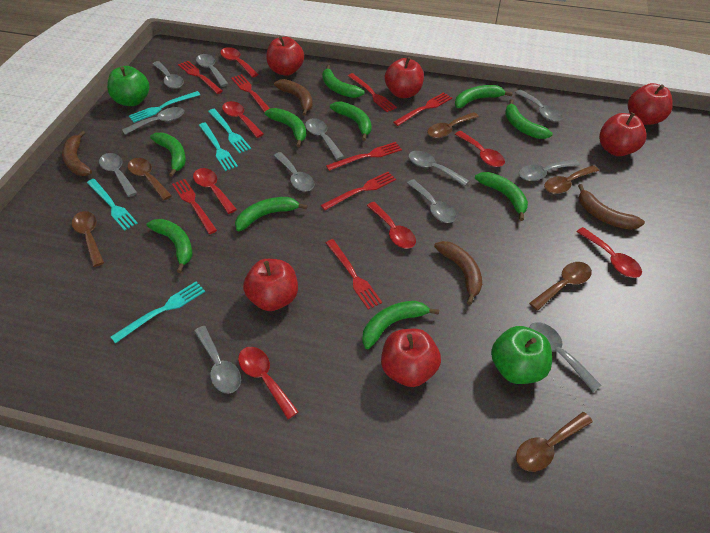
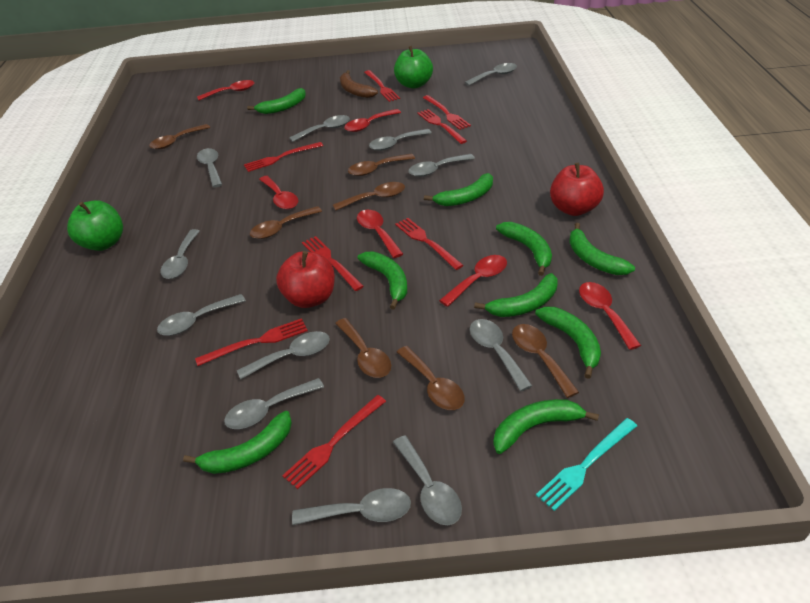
brown banana: 4 -> 1
brown spoon: 6 -> 7
green banana: 10 -> 9
red apple: 6 -> 2
red spoon: 7 -> 6
turquoise fork: 5 -> 1

